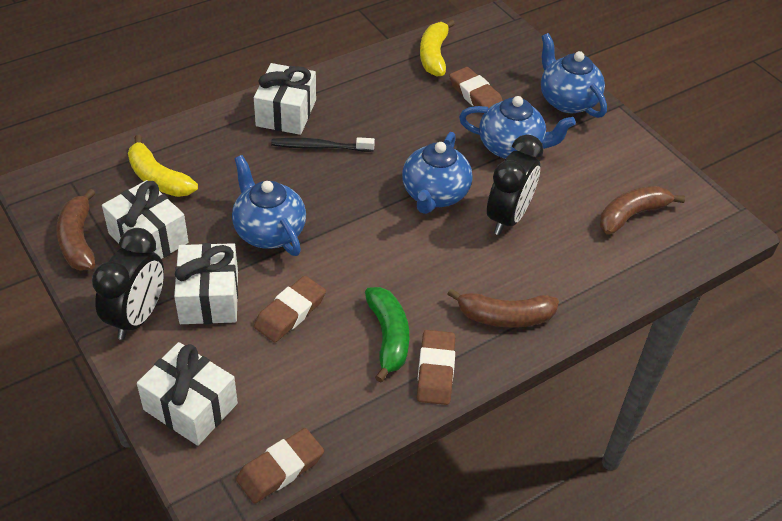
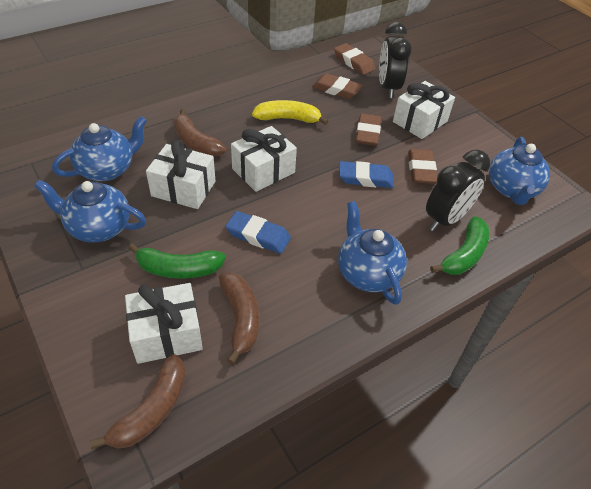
black toothbrush: 1 -> 0
blue eraser: 0 -> 2
green banana: 1 -> 2
yellow banana: 2 -> 1

